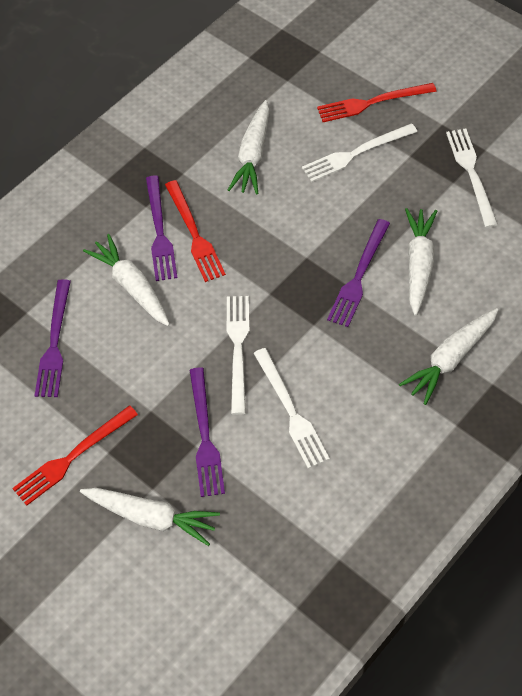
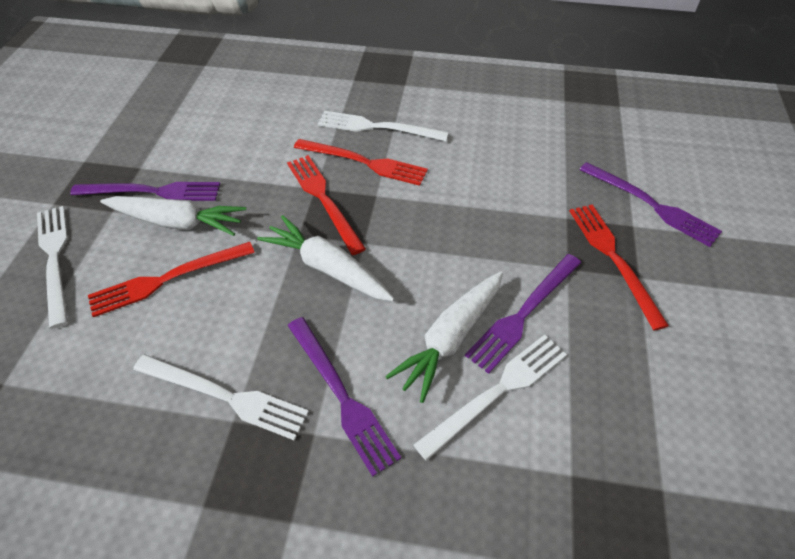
red fork: 3 -> 4
white carrot: 5 -> 3

